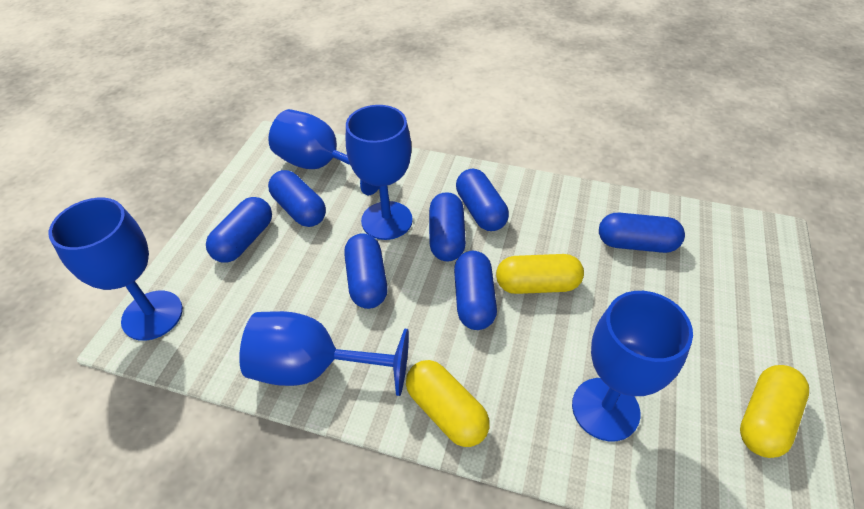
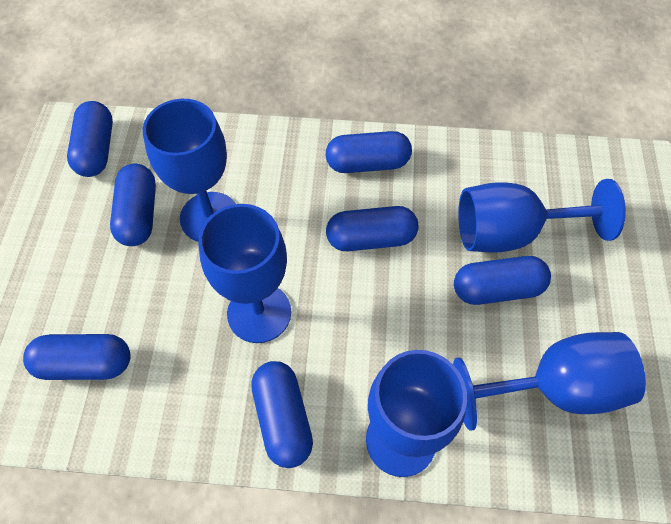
yellow capsule: 3 -> 0

